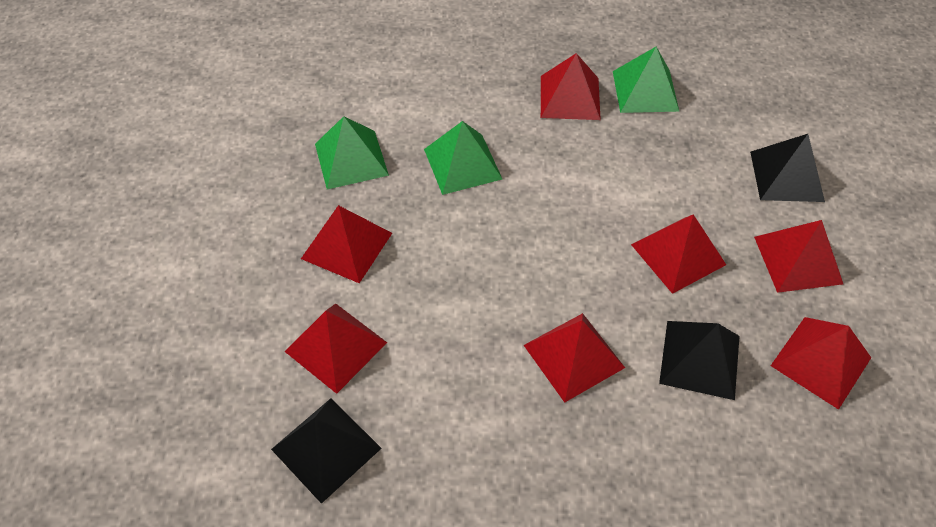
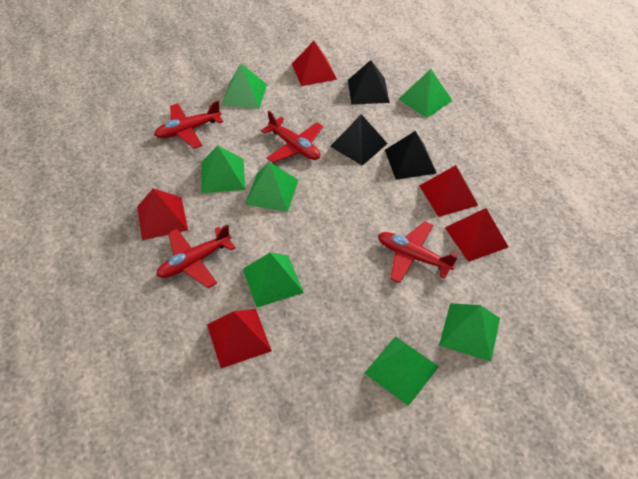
green pyramid: 3 -> 7
red plane: 0 -> 4
red pyramid: 7 -> 5

